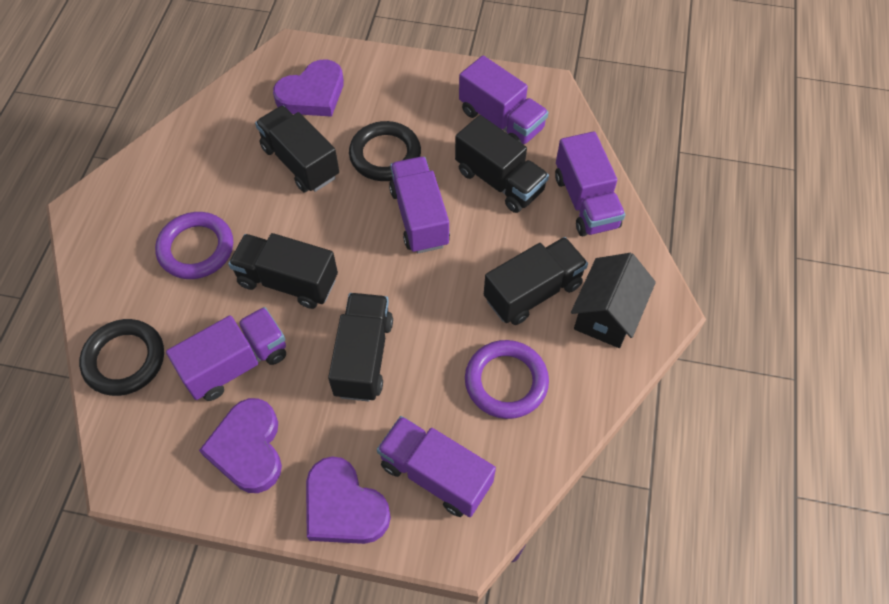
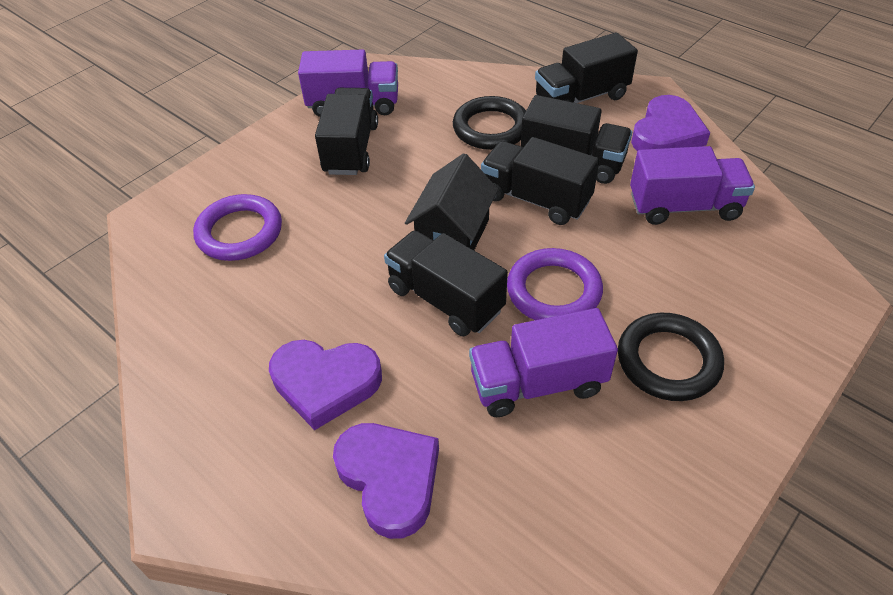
purple truck: 5 -> 3

